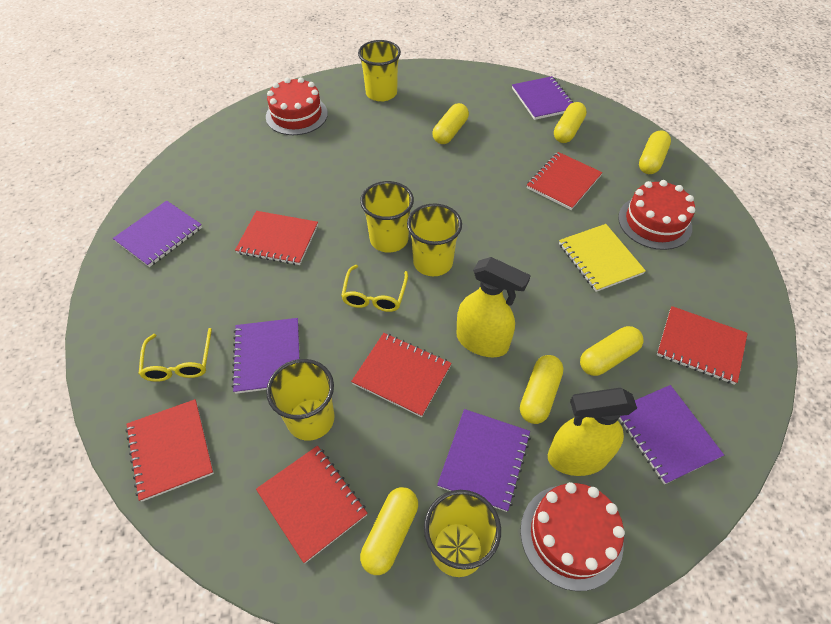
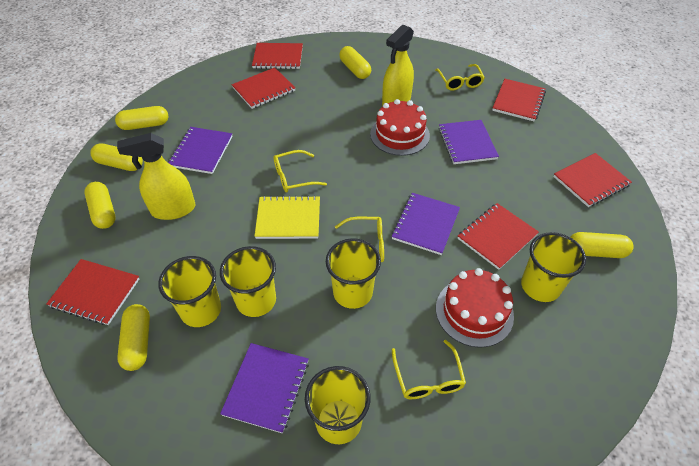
purple notebook: 5 -> 4
red cake: 3 -> 2
yellow glasses: 2 -> 4

